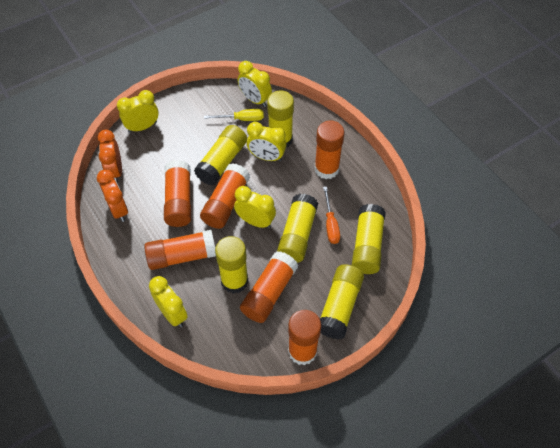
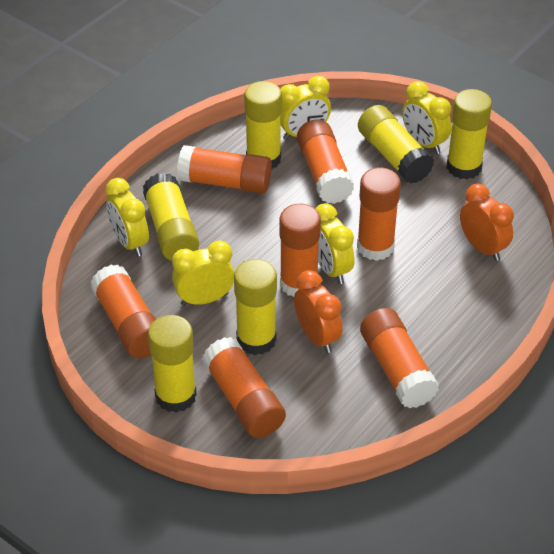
orange glue stick: 6 -> 7
orange screwdriver: 1 -> 0
yellow screwdriver: 1 -> 0

